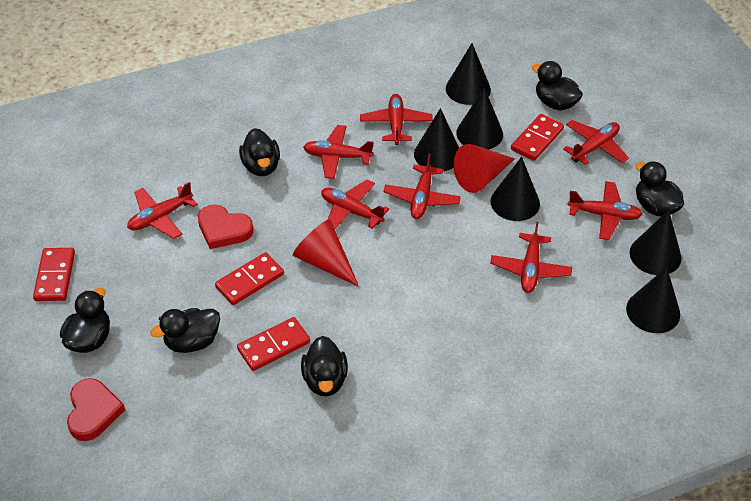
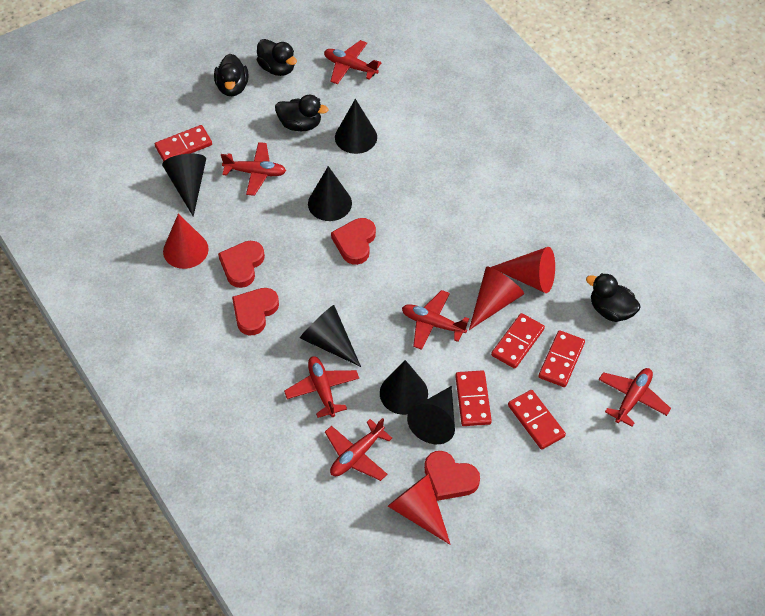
black duck: 6 -> 4
red cone: 2 -> 4
red domino: 4 -> 5
red heart: 2 -> 4
red plane: 8 -> 6

